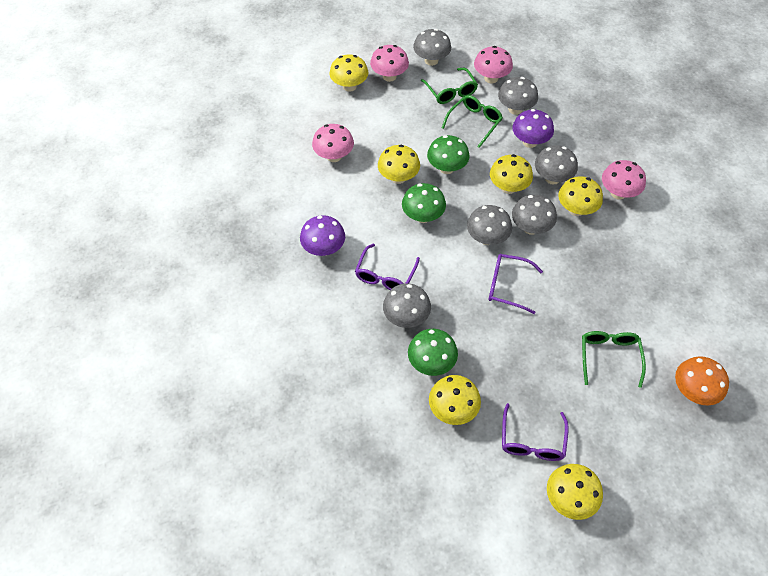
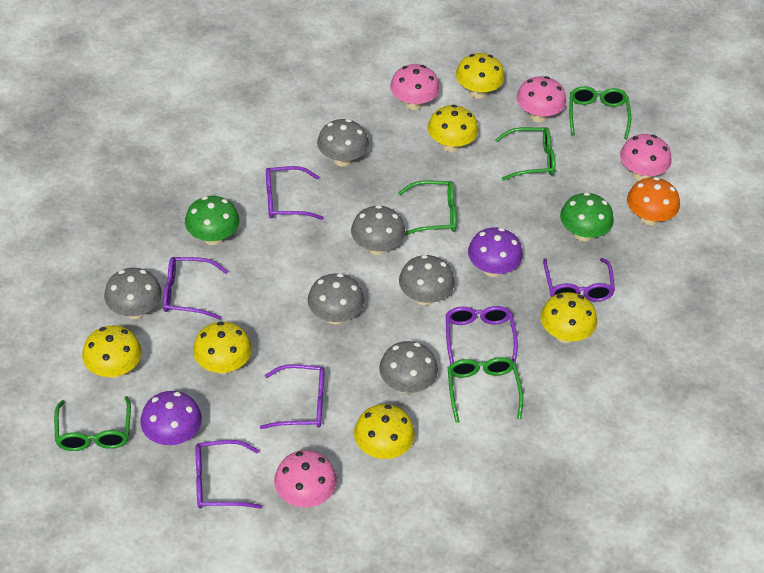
green glasses: 3 -> 5
green mushroom: 3 -> 2
purple glasses: 3 -> 6

